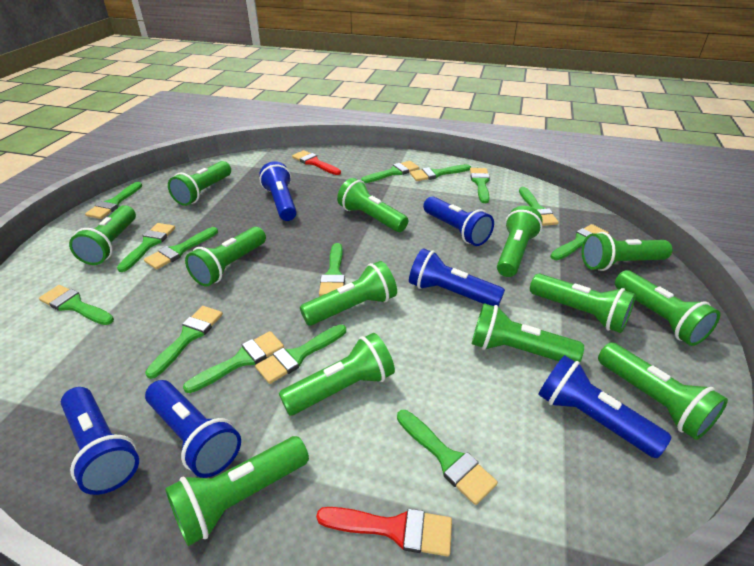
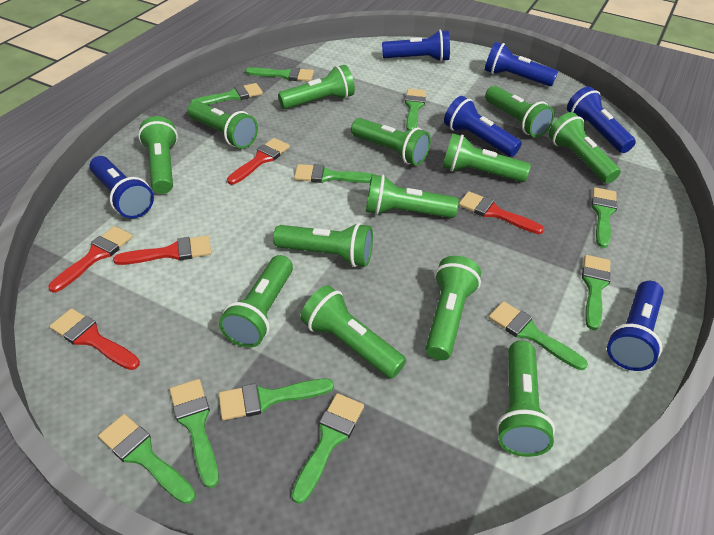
green brush: 14 -> 11
red brush: 2 -> 5

